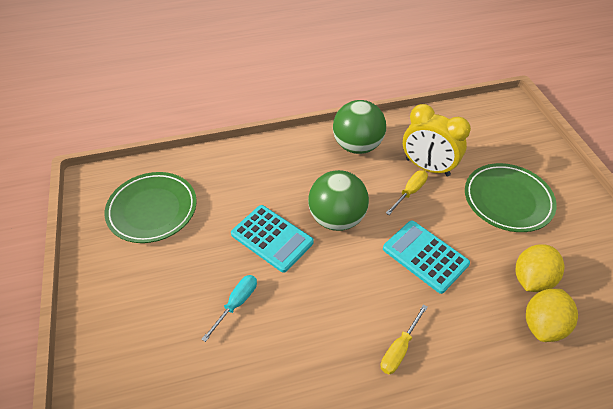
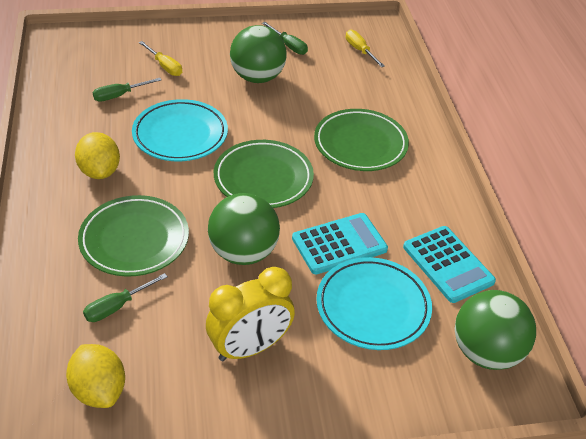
green ball: 2 -> 3
green plate: 2 -> 3
green screwdriver: 0 -> 3
turquoise plate: 0 -> 2
turquoise screwdriver: 1 -> 0

